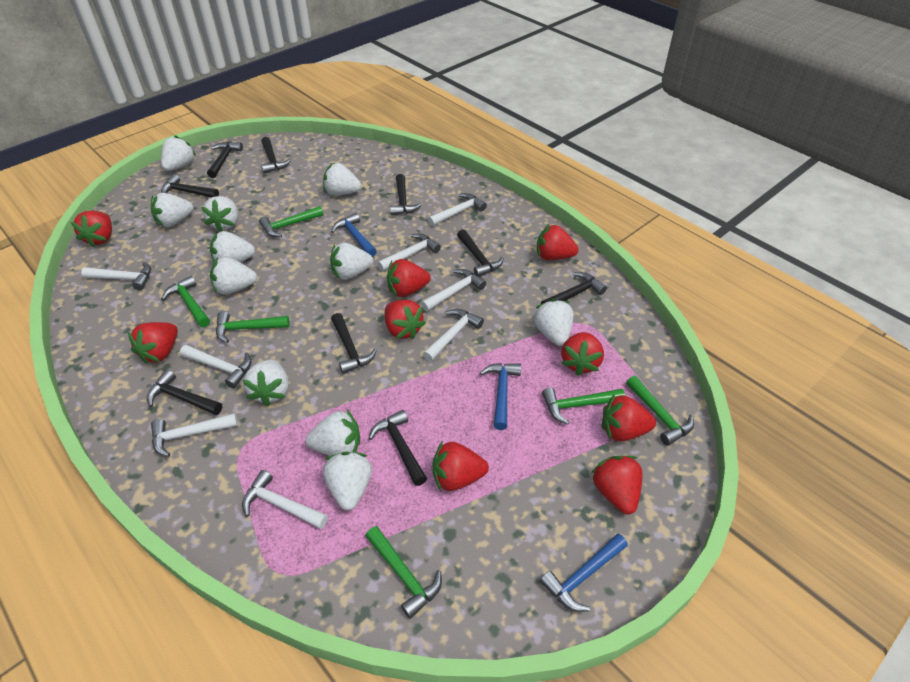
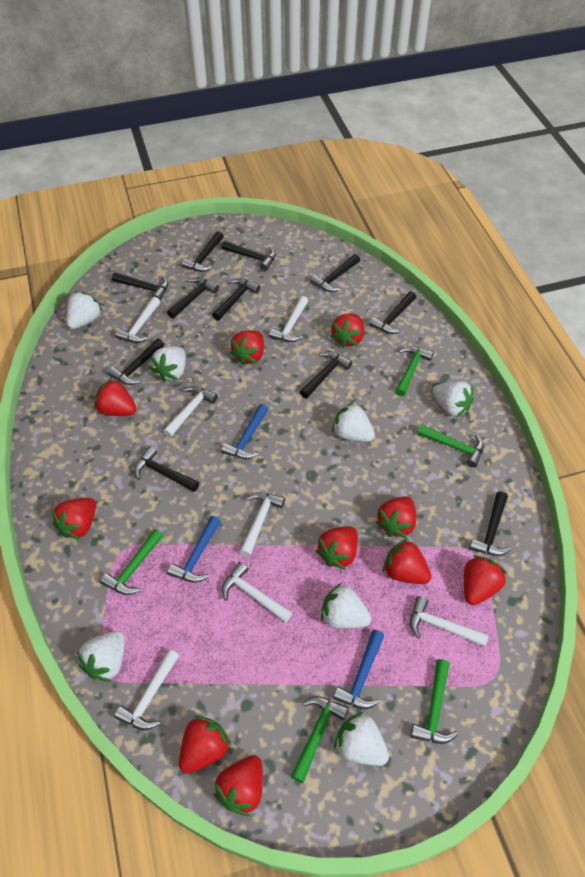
black hammer: 9 -> 11
green hammer: 6 -> 5
red strawberry: 9 -> 10
white hammer: 8 -> 7
white strawberry: 11 -> 7

